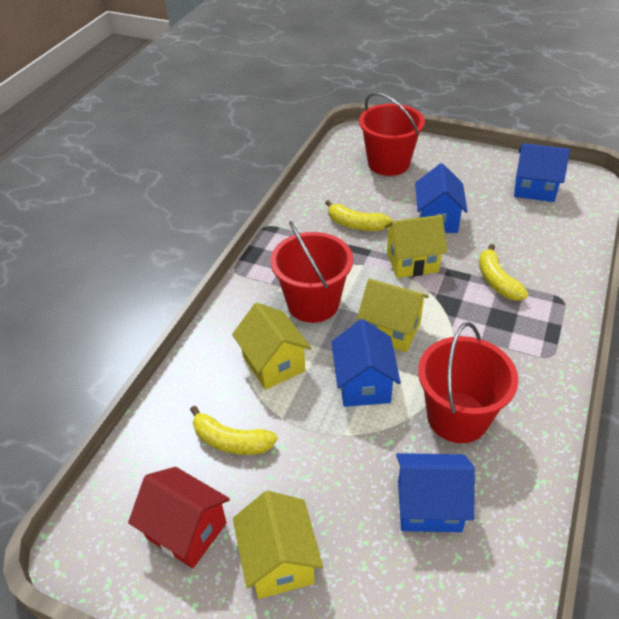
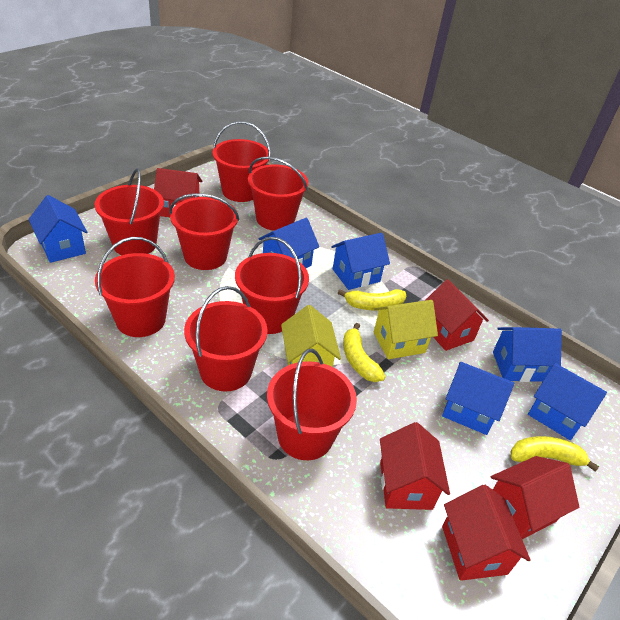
blue house: 4 -> 6
red bucket: 3 -> 8
red house: 1 -> 5
yellow house: 4 -> 2

